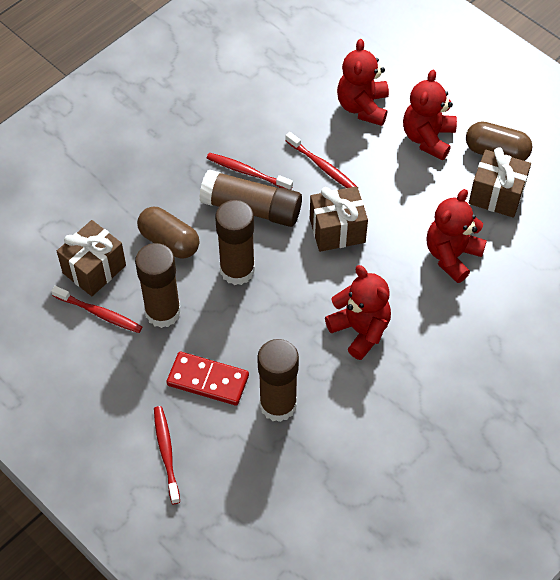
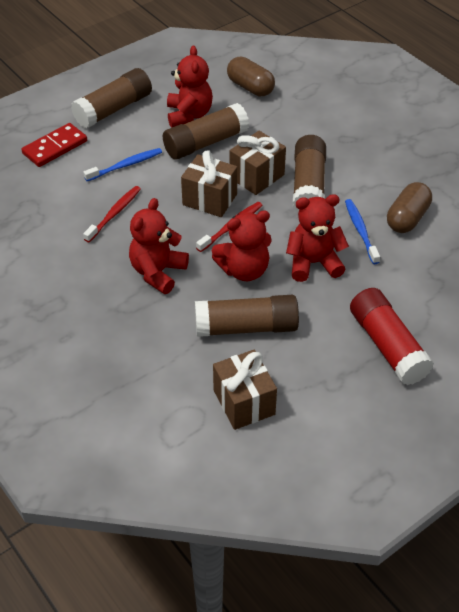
blue toothbrush: 0 -> 2
red glue stick: 0 -> 1
red toothbrush: 4 -> 2

